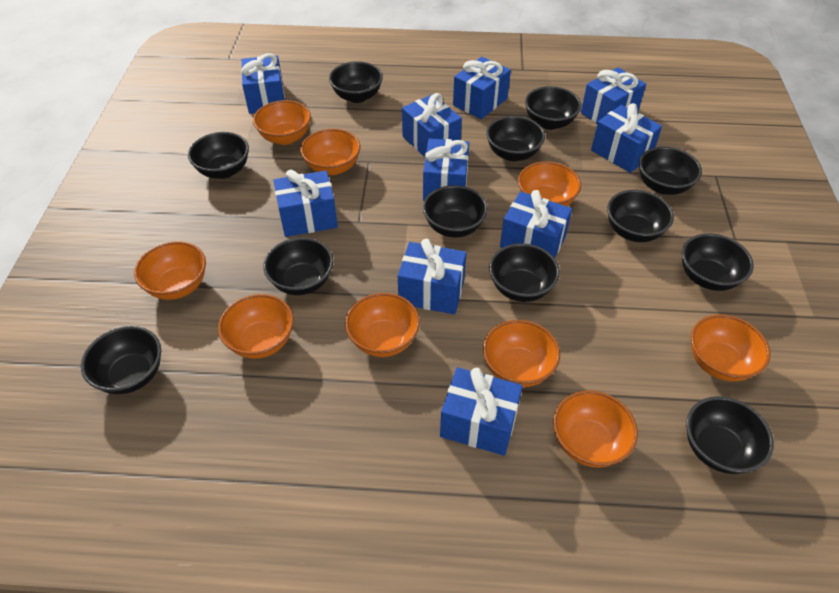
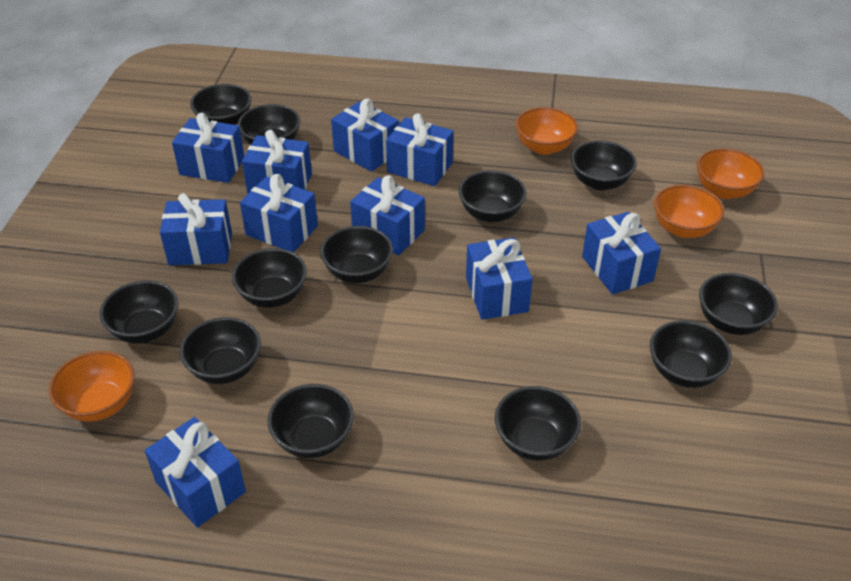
orange bowl: 9 -> 4

